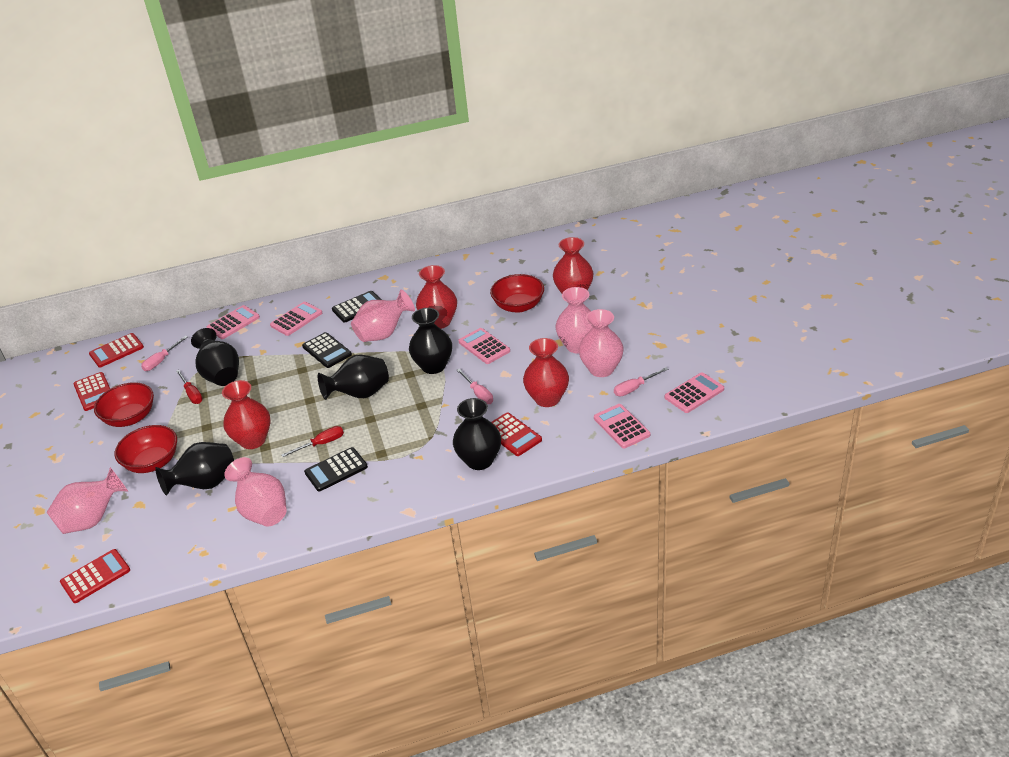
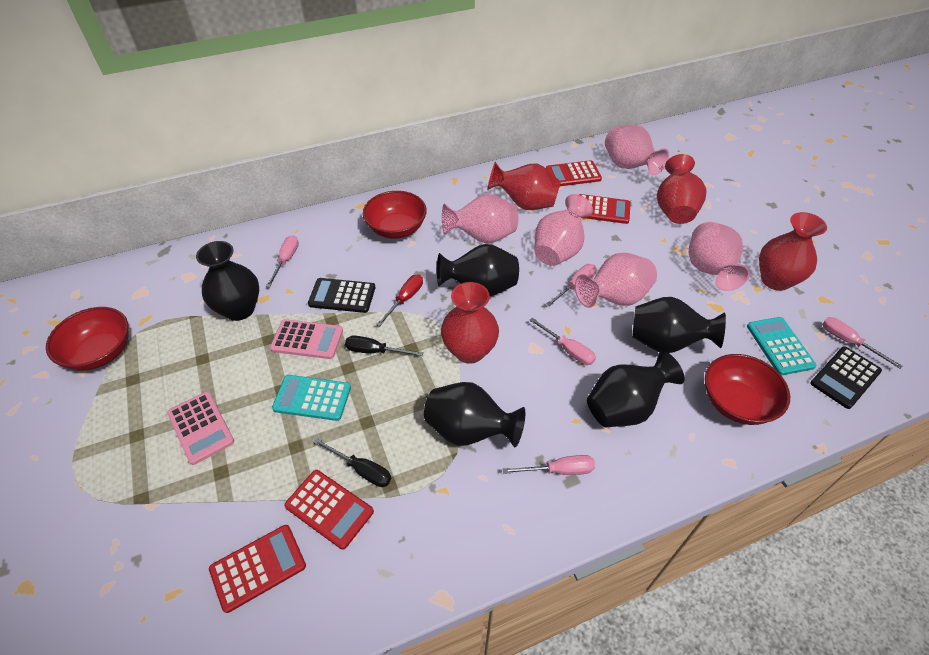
black calculator: 3 -> 2
black screwdriver: 0 -> 2
pink calculator: 5 -> 2
pink screwdriver: 3 -> 5
red screwdriver: 2 -> 1
turquoise calculator: 0 -> 2

